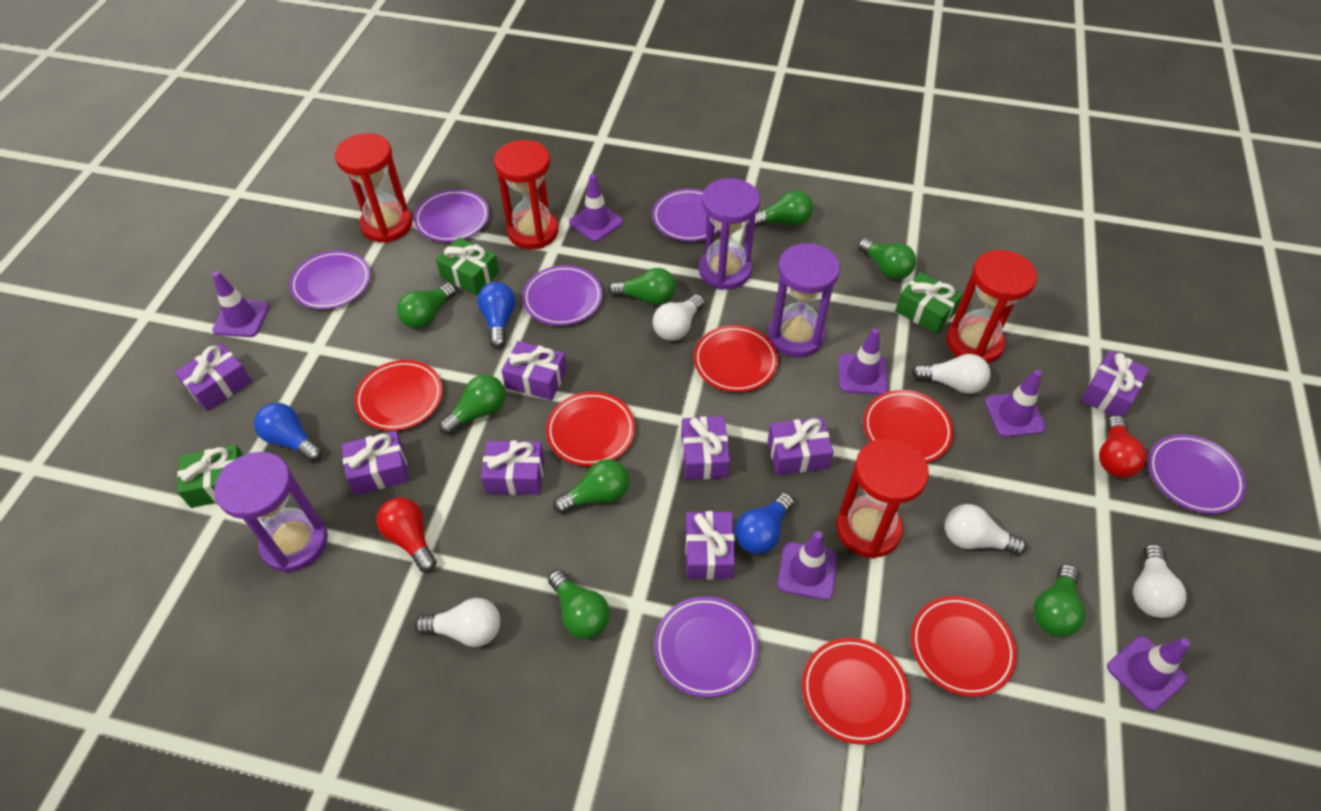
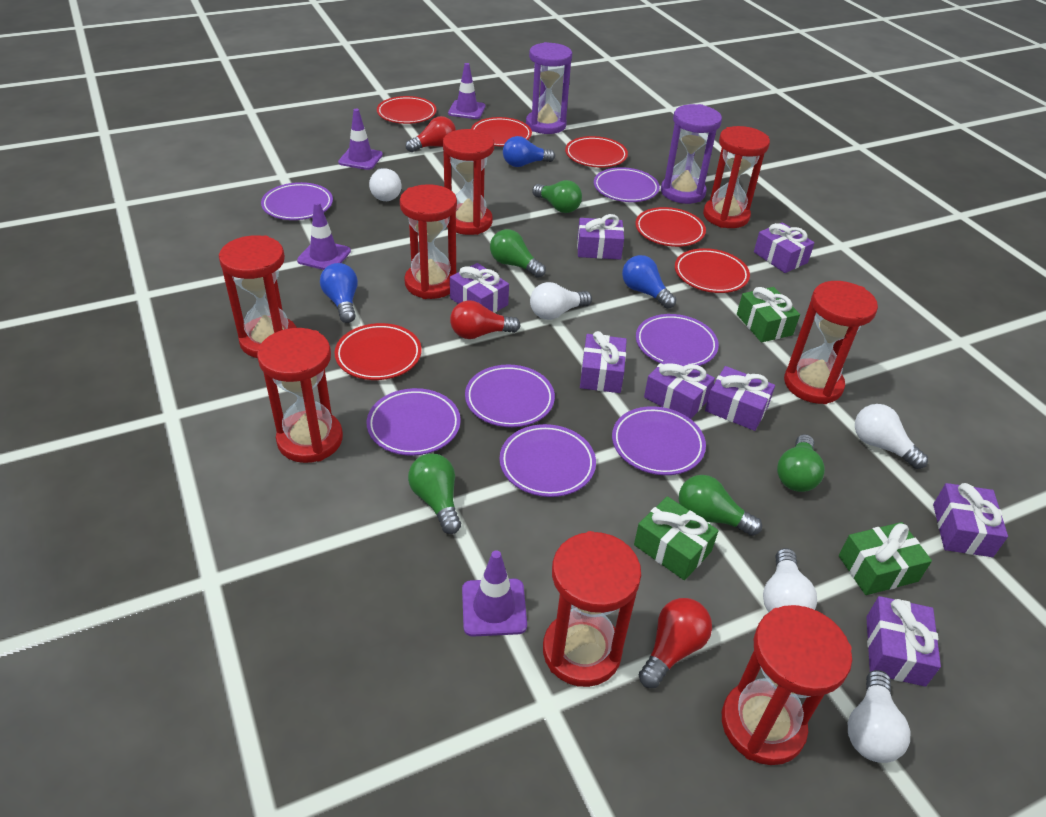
green light bulb: 8 -> 5
purple hourglass: 3 -> 2
purple plate: 6 -> 7
purple traffic cone: 6 -> 4
red hourglass: 4 -> 8
red light bulb: 2 -> 3

